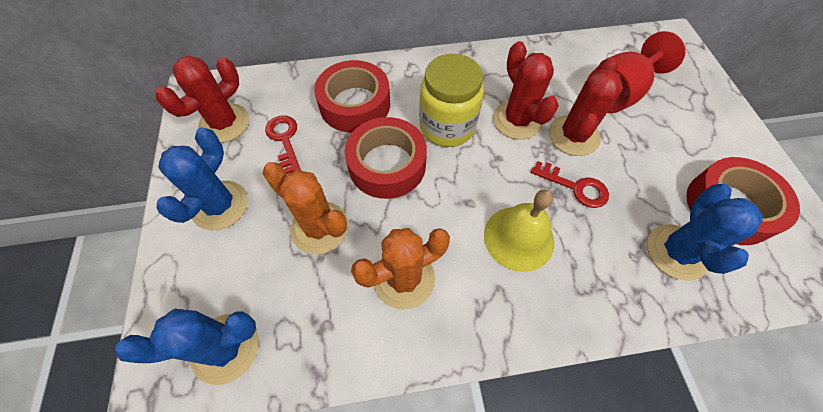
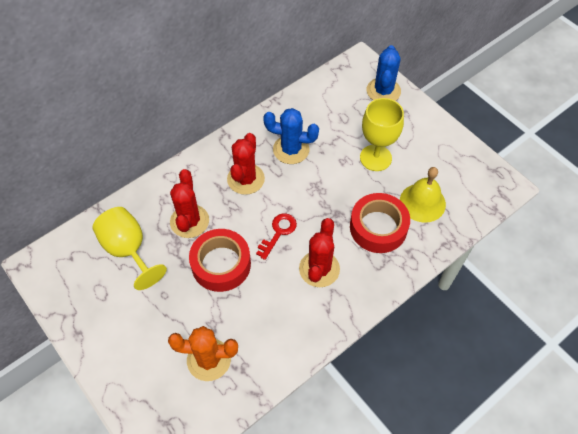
blue cactus: 3 -> 2
orange cactus: 2 -> 1
red goblet: 1 -> 0
red key: 2 -> 1
red tape: 3 -> 2
yellow goblet: 0 -> 2
yellow jar: 1 -> 0

